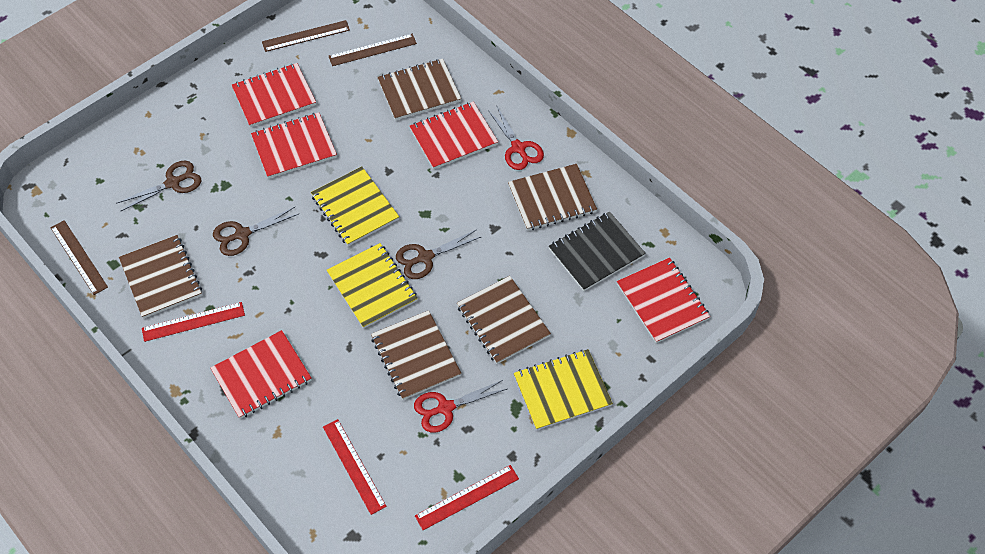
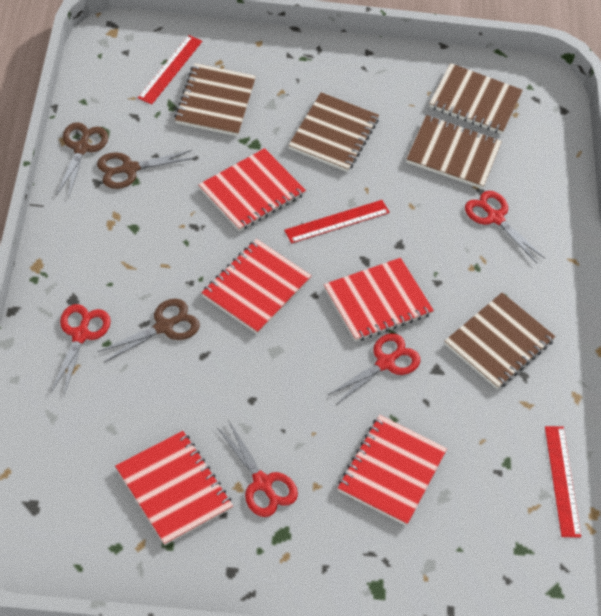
black notebook: 1 -> 0
brown ruler: 3 -> 0
red scissors: 2 -> 4
yellow notebook: 3 -> 0

